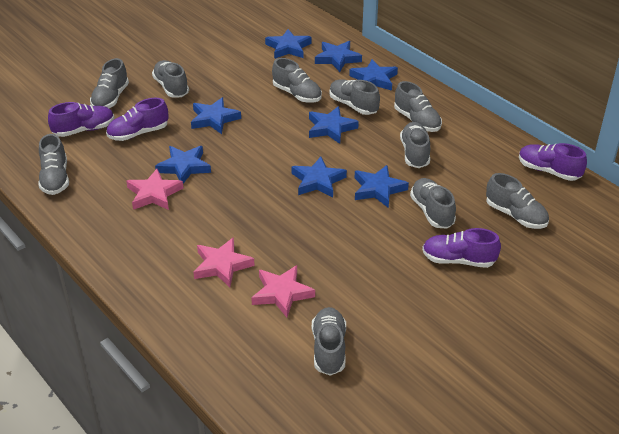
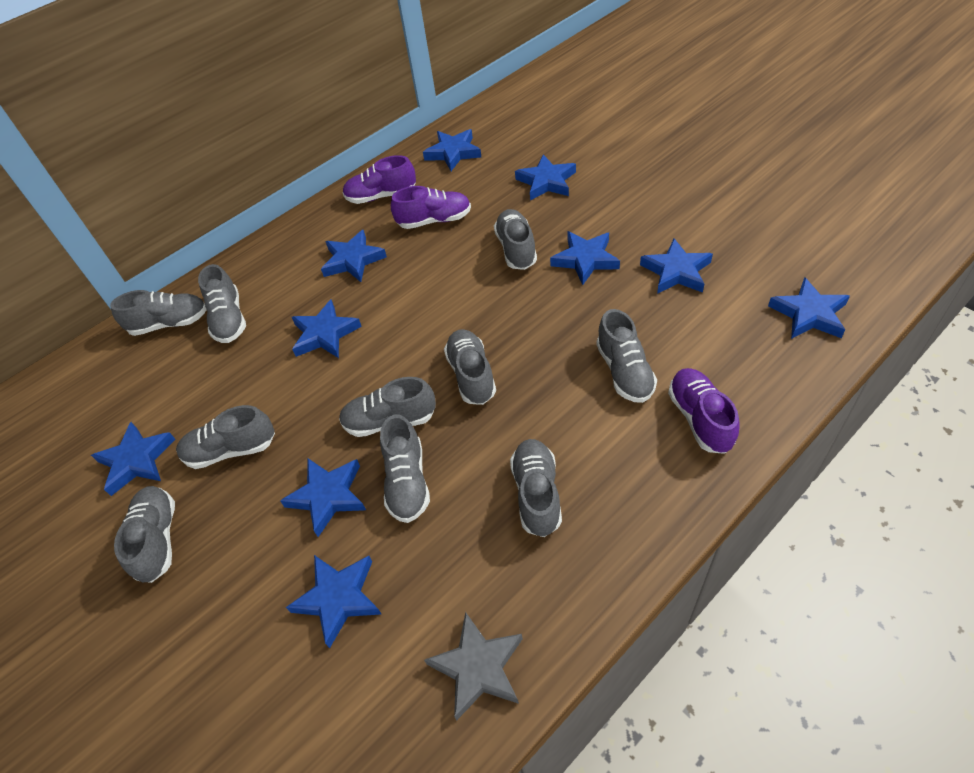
blue star: 8 -> 10
grey star: 0 -> 1
pink star: 3 -> 0
purple shoe: 4 -> 3

